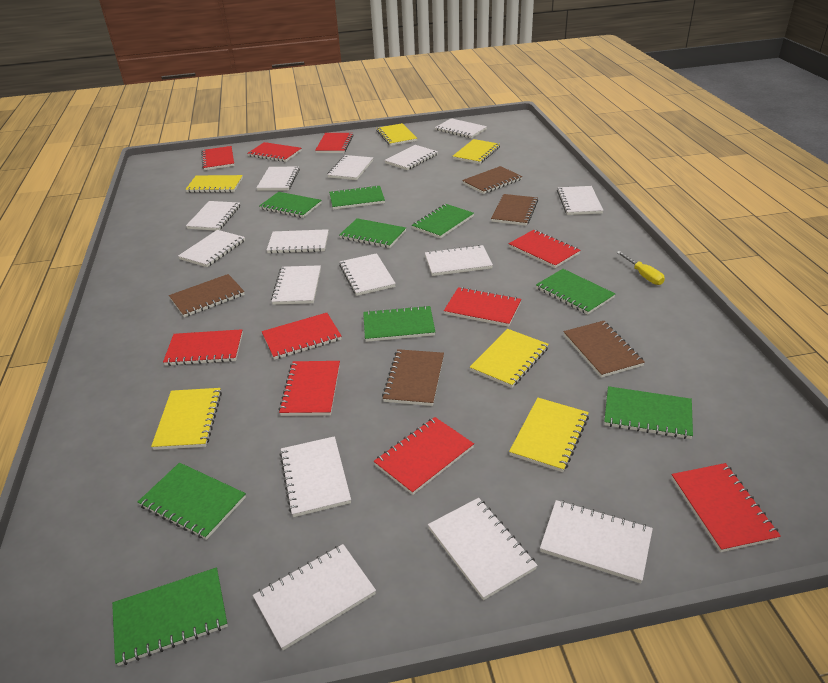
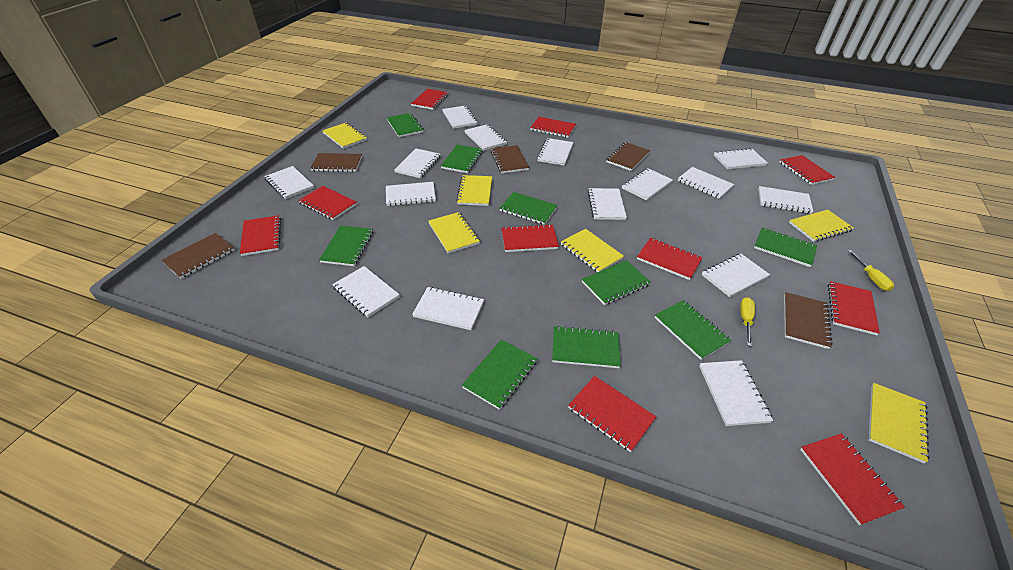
yellow screwdriver: 1 -> 2

